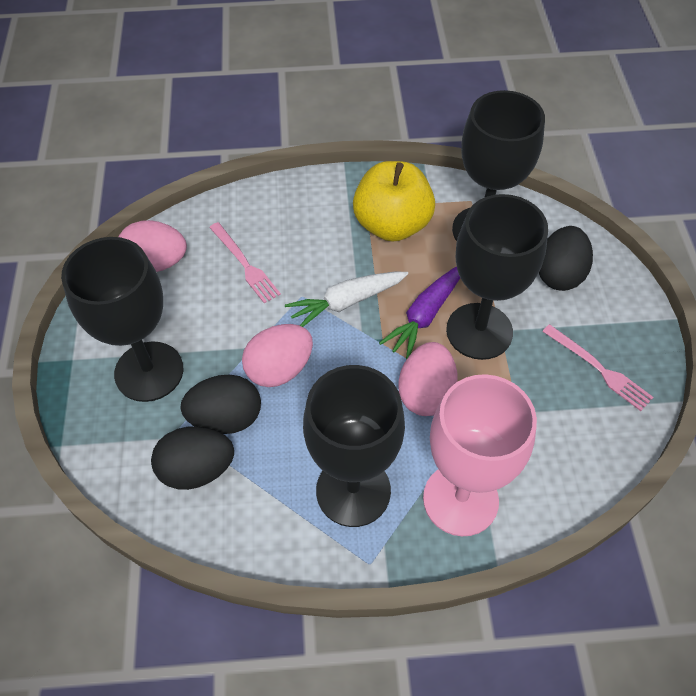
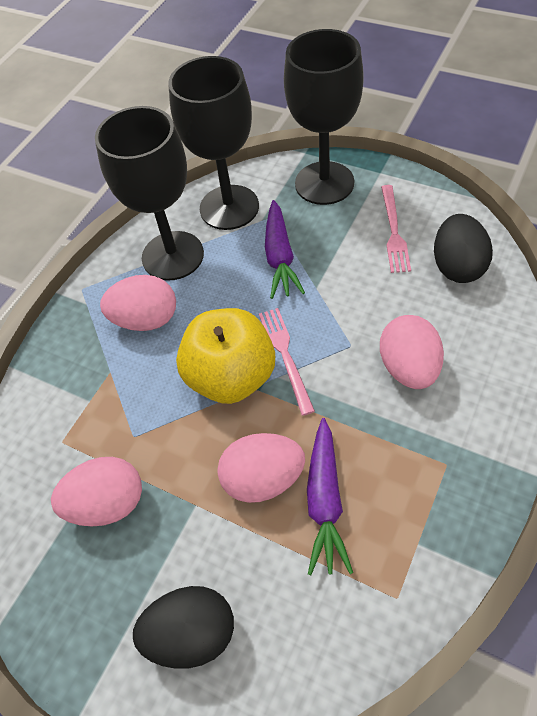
black egg: 3 -> 2
black goblet: 4 -> 3
pink egg: 3 -> 4
pink goblet: 1 -> 0
purple carrot: 1 -> 2
white carrot: 1 -> 0

